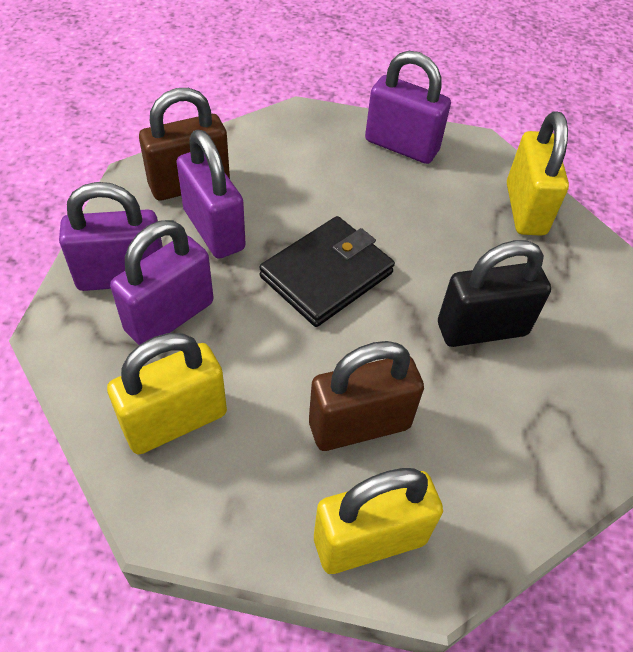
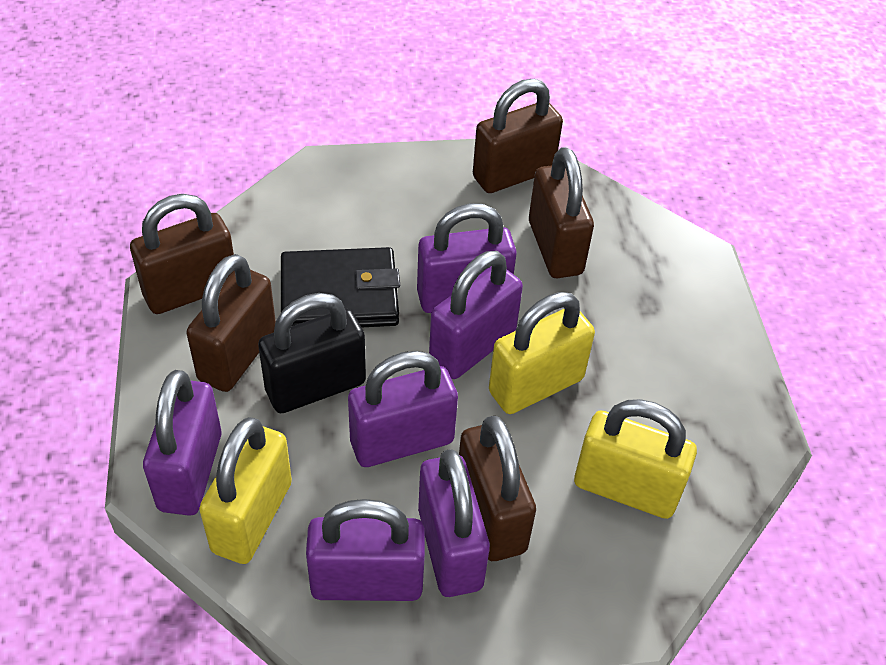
brown padlock: 2 -> 5
purple padlock: 4 -> 6

